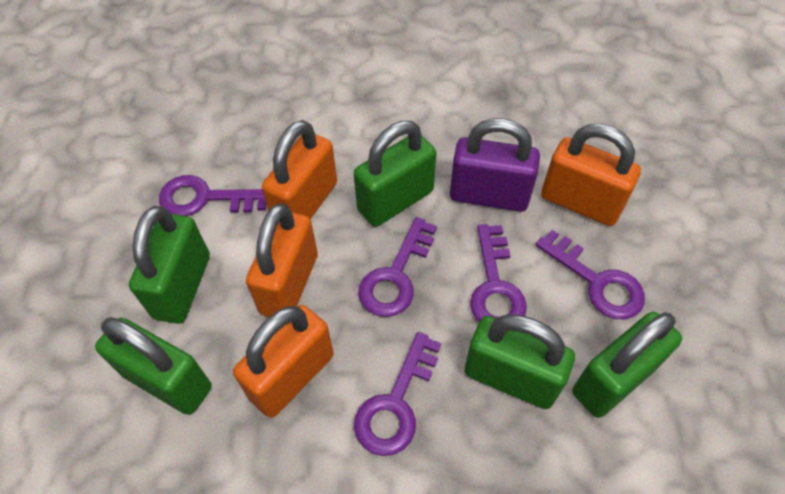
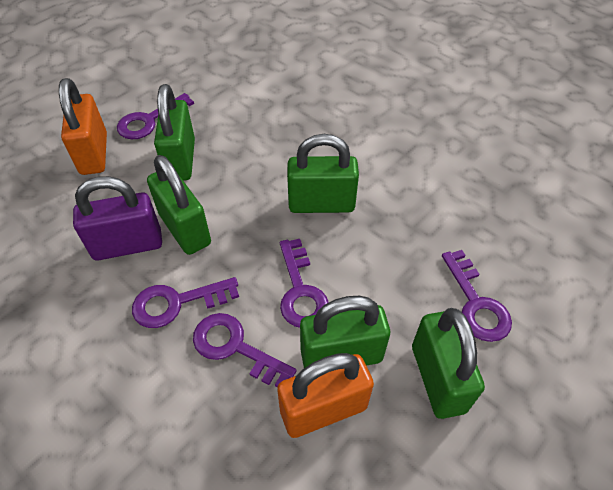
orange padlock: 4 -> 2

